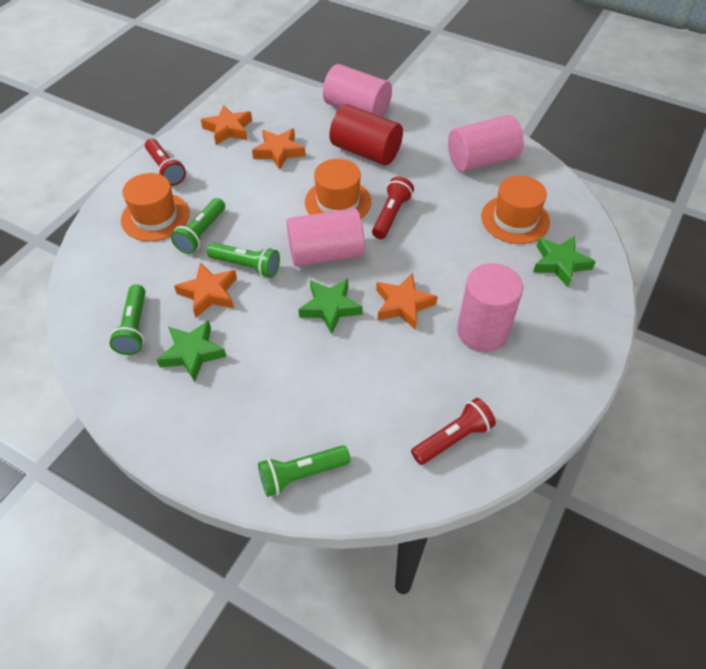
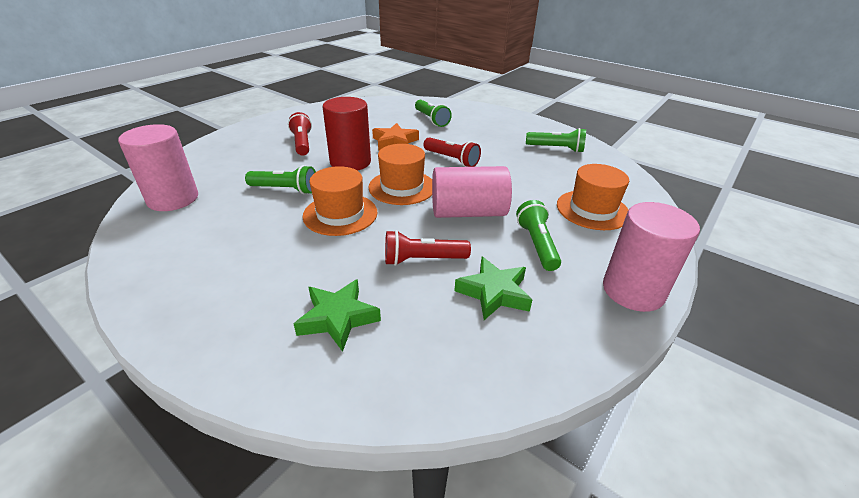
green star: 3 -> 2
orange star: 4 -> 1
pink cylinder: 4 -> 3

